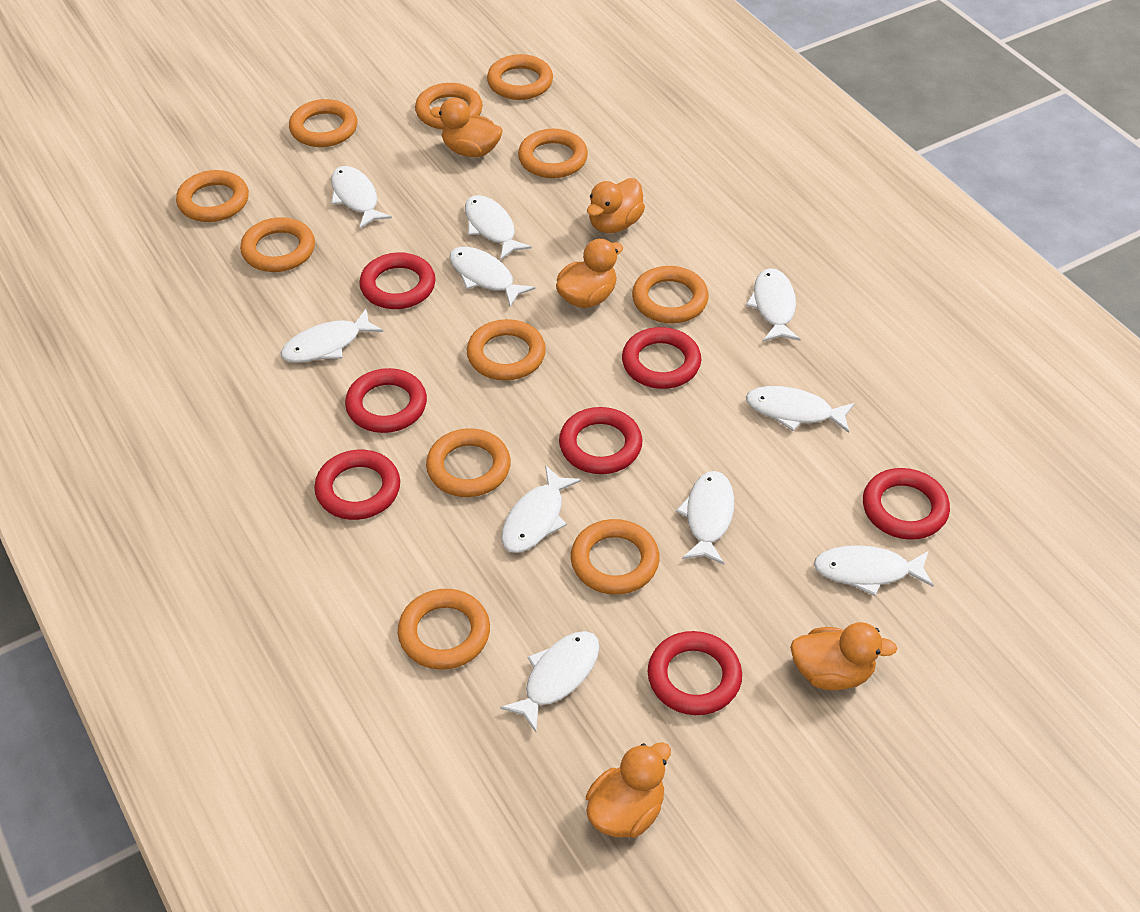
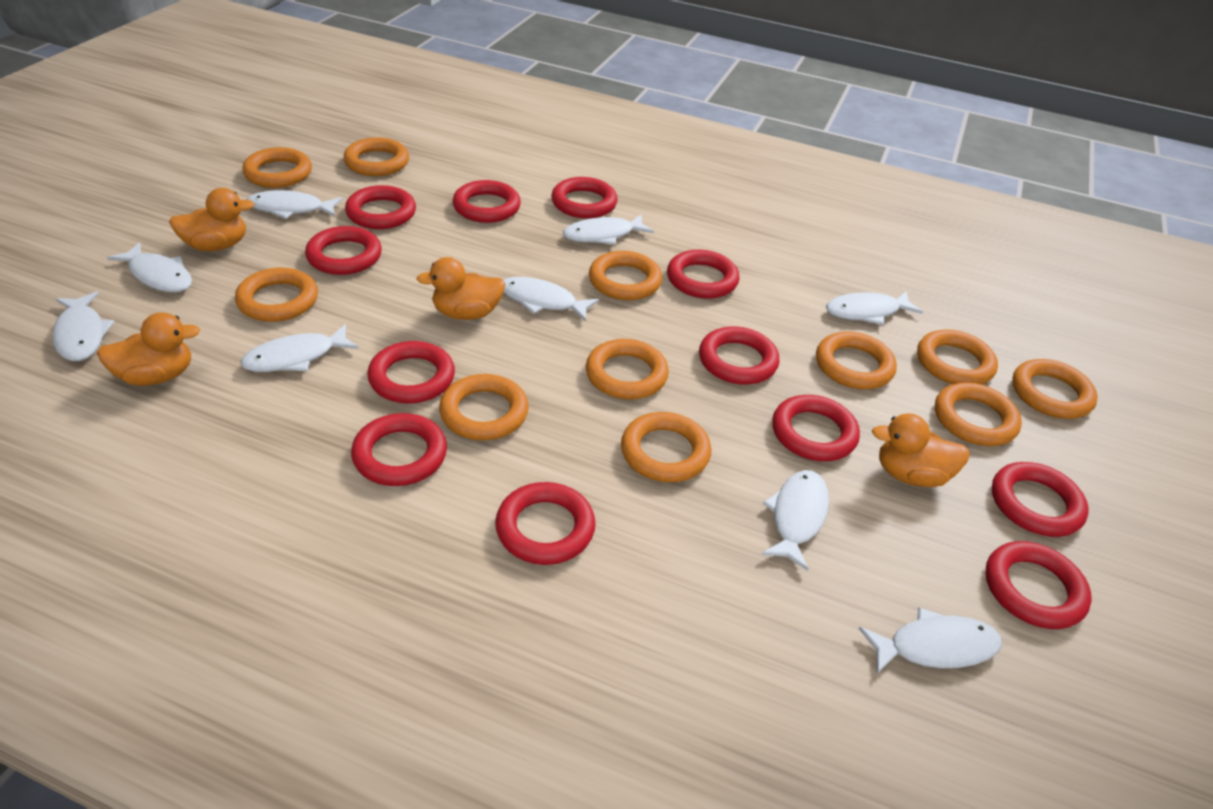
orange duck: 5 -> 4
red ring: 7 -> 12
white fish: 10 -> 9

